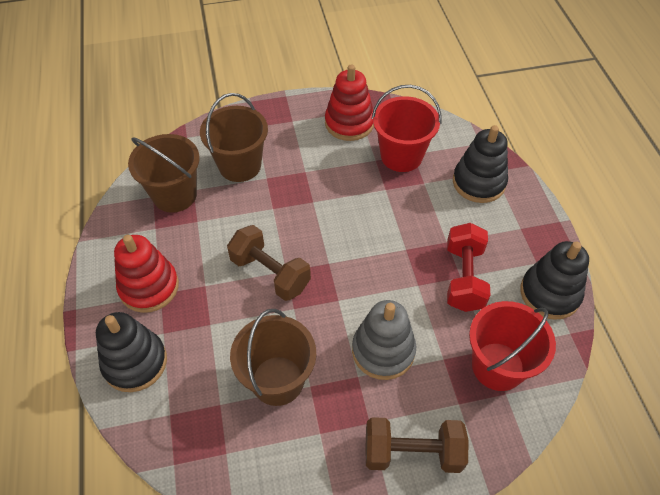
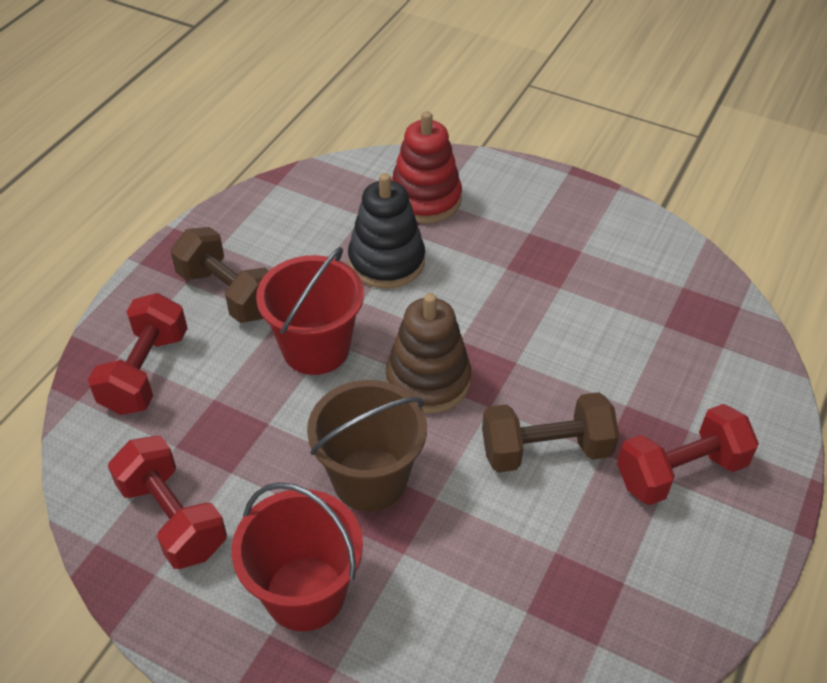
black stacking toy: 3 -> 1
brown bucket: 3 -> 1
brown stacking toy: 0 -> 1
grey stacking toy: 1 -> 0
red dumbbell: 1 -> 3
red stacking toy: 2 -> 1

